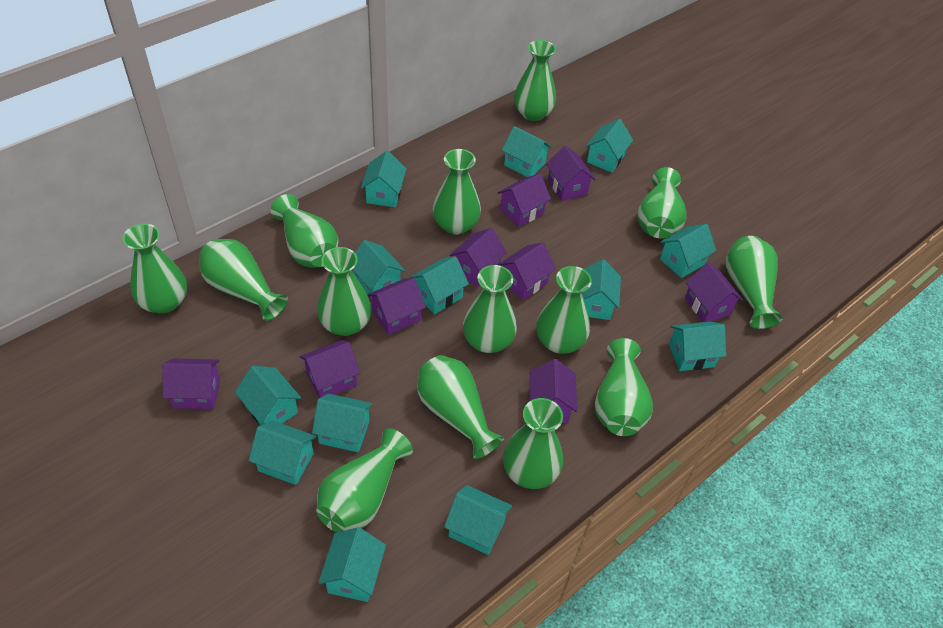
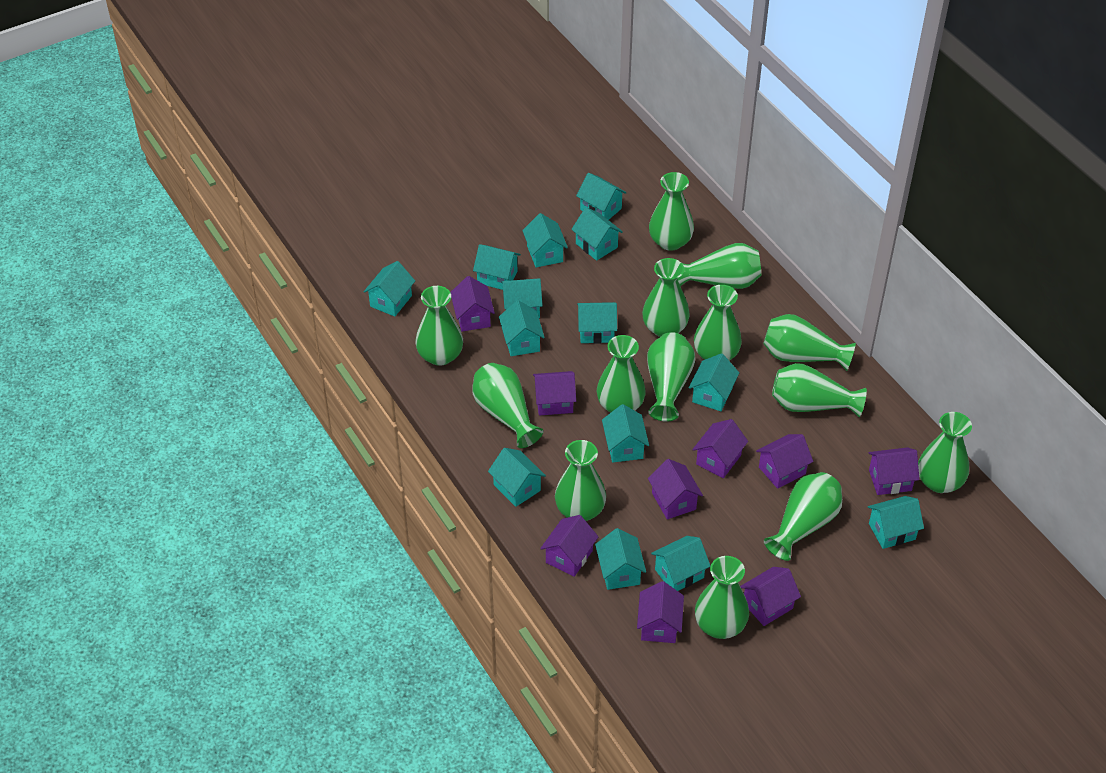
turquoise house: 13 -> 14

